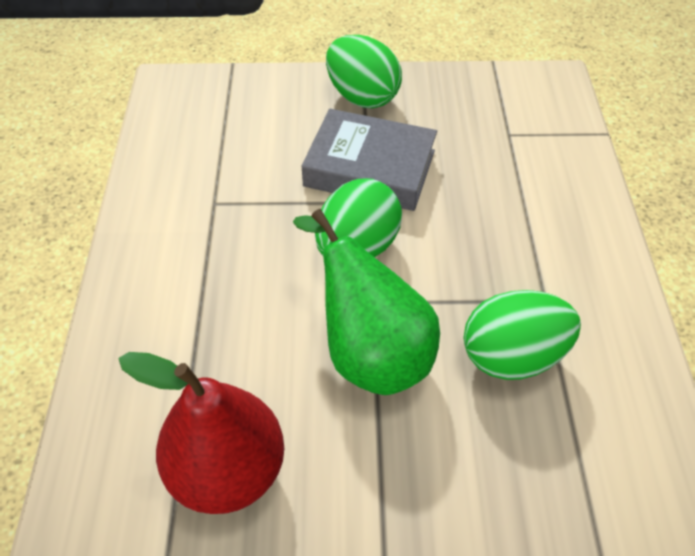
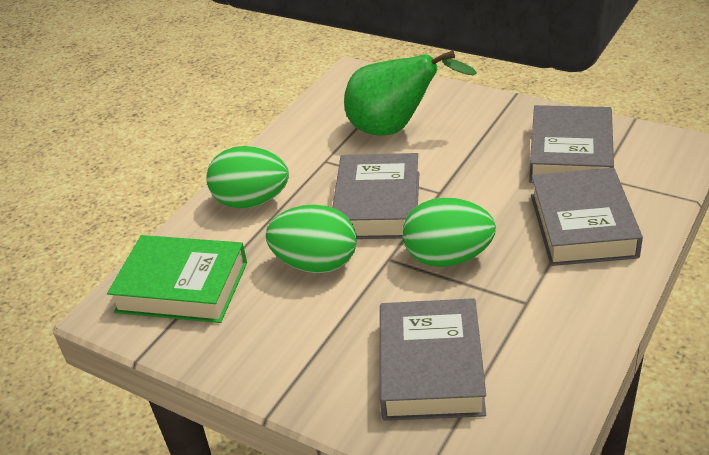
green book: 0 -> 1
grey book: 1 -> 4
red pear: 1 -> 0

